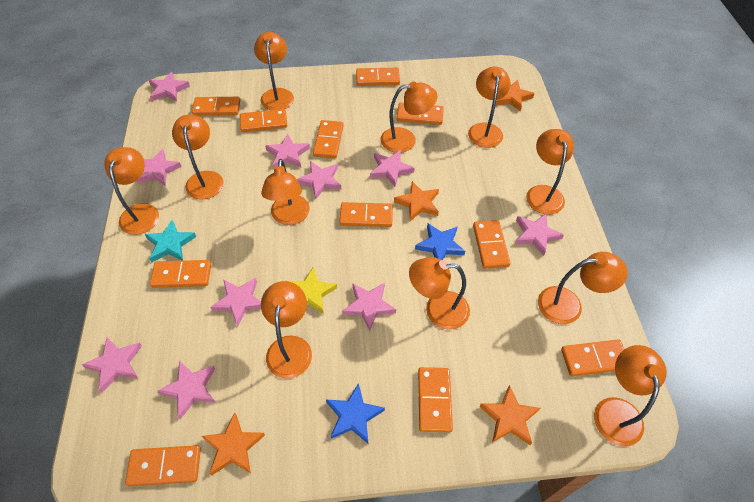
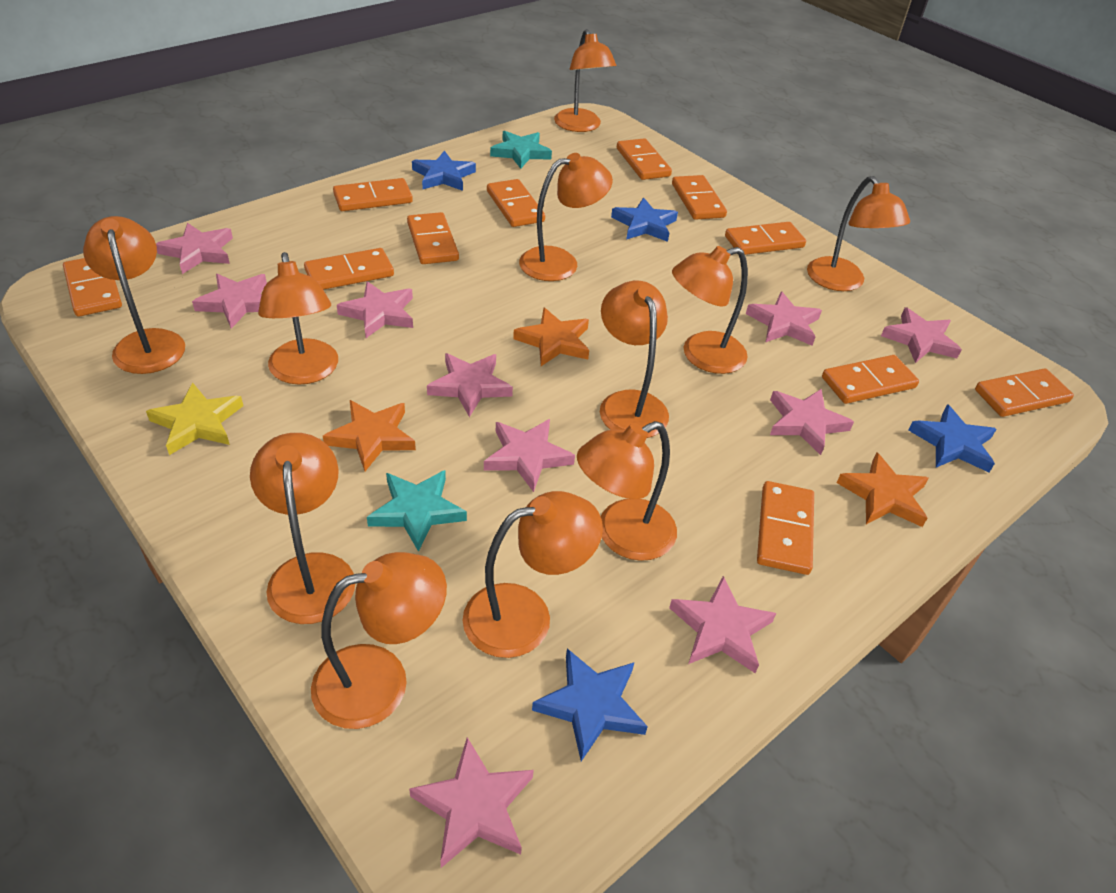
blue star: 2 -> 4
orange star: 4 -> 3
turquoise star: 1 -> 2

